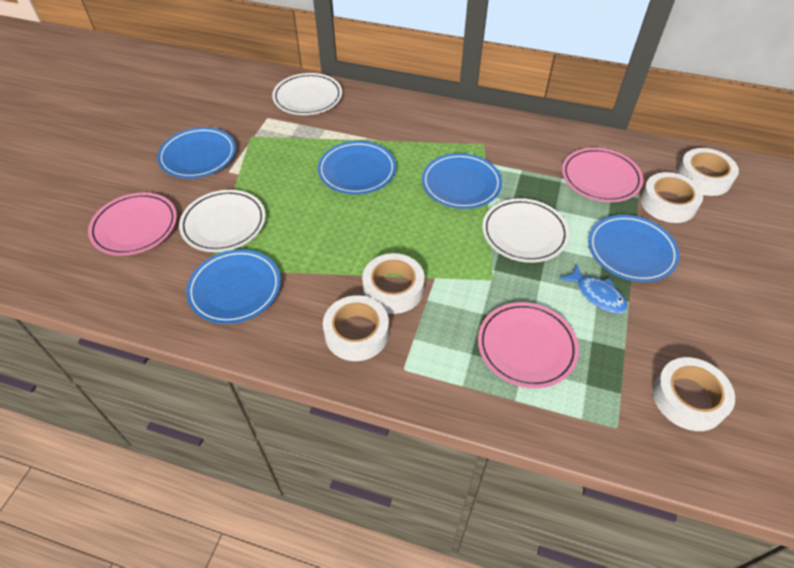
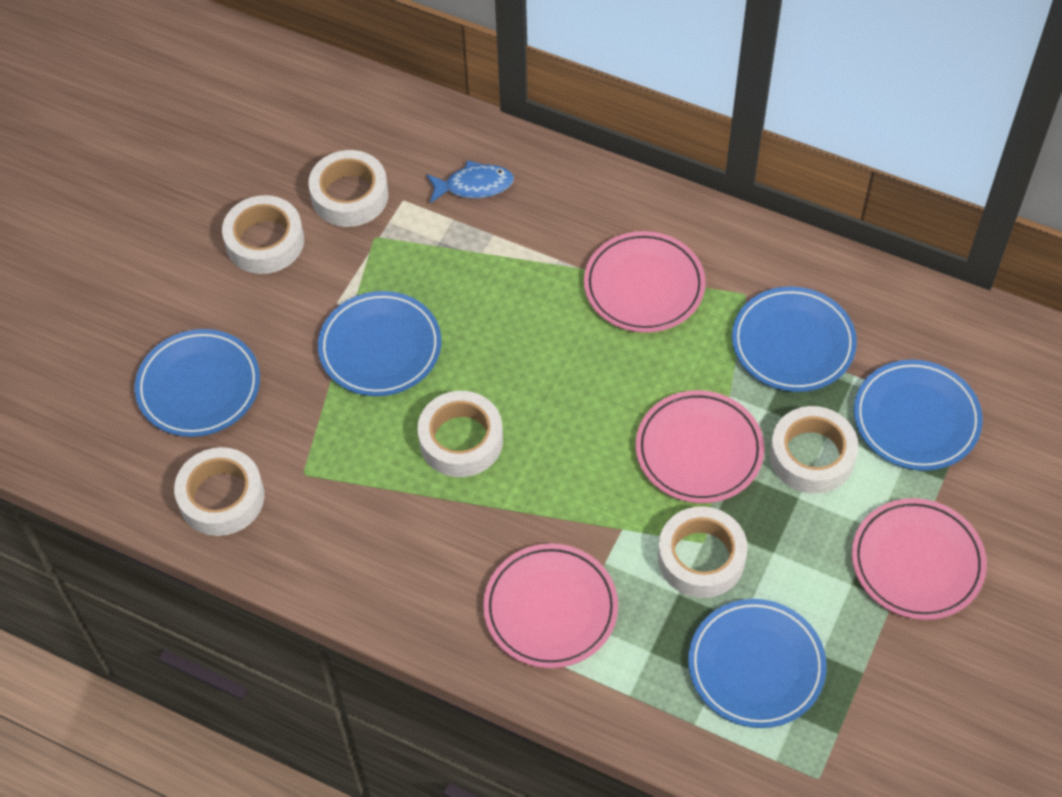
pink plate: 3 -> 4
white plate: 3 -> 0
white tape: 5 -> 6

